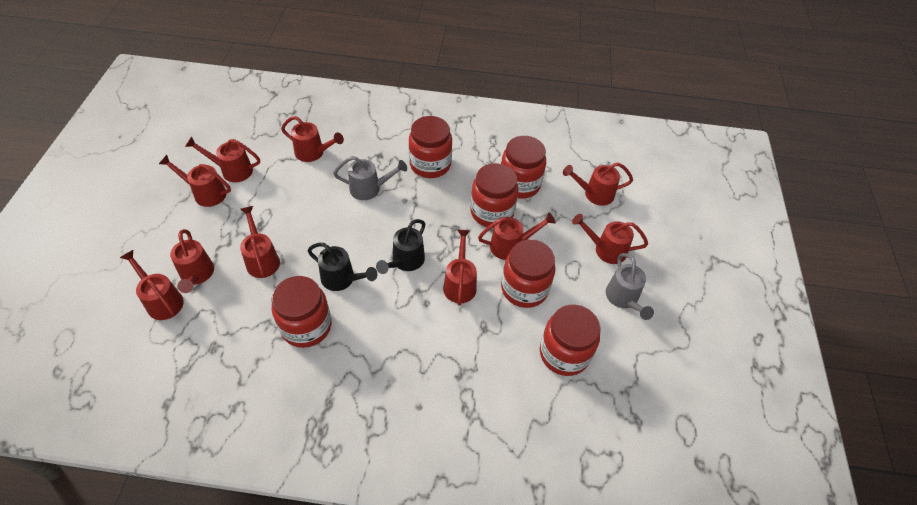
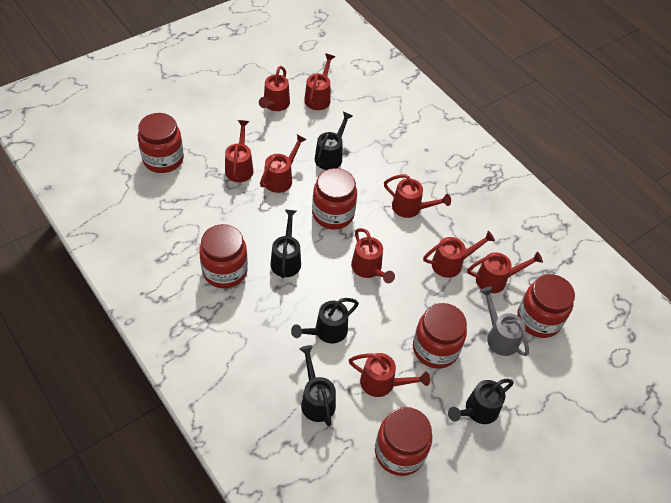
black watering can: 2 -> 5
grey watering can: 2 -> 1
red watering can: 10 -> 9

